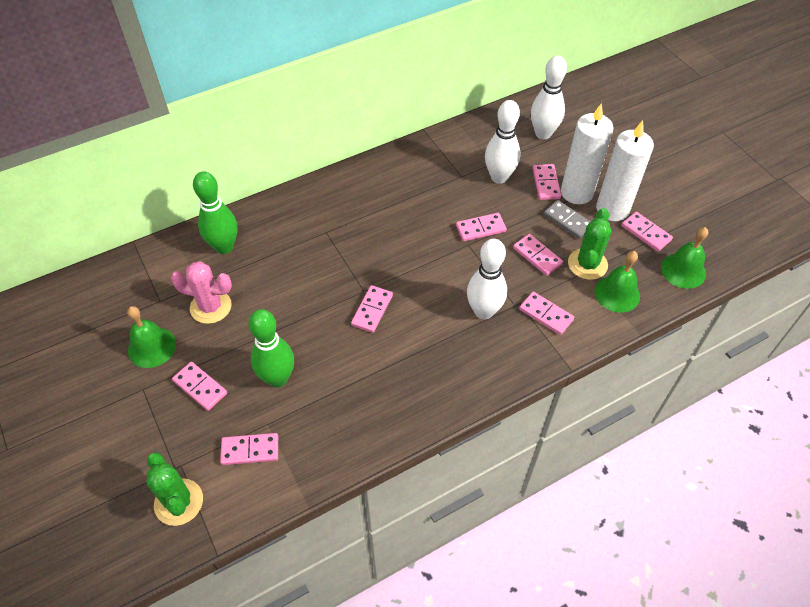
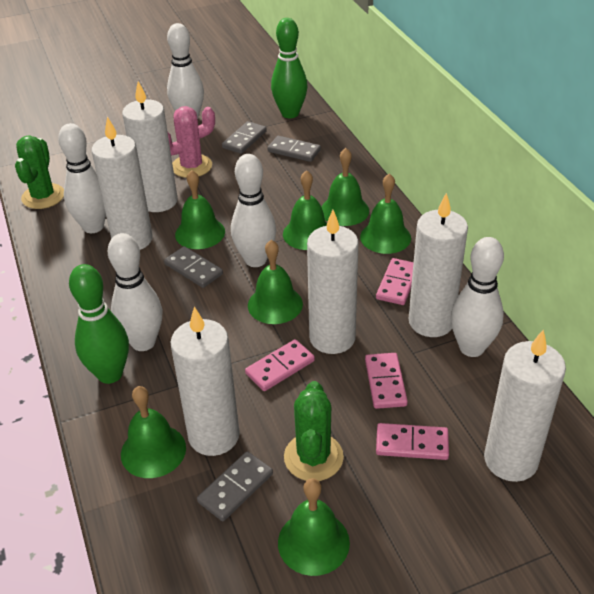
green bell: 3 -> 7
grey domino: 1 -> 4
pink domino: 8 -> 4
white bowling pin: 3 -> 5
white candle: 2 -> 6

